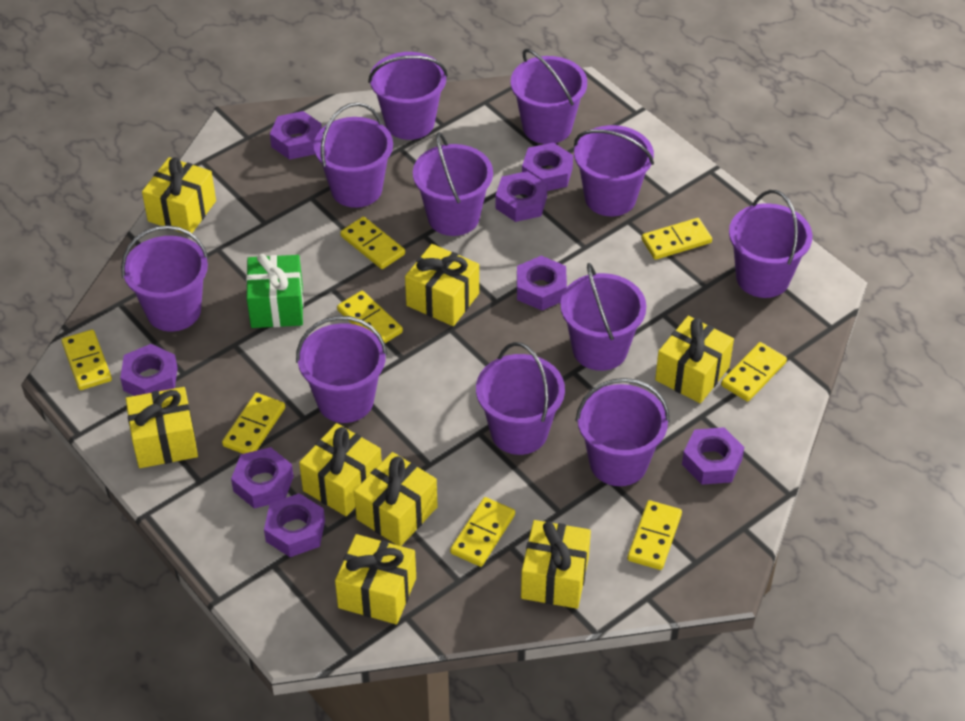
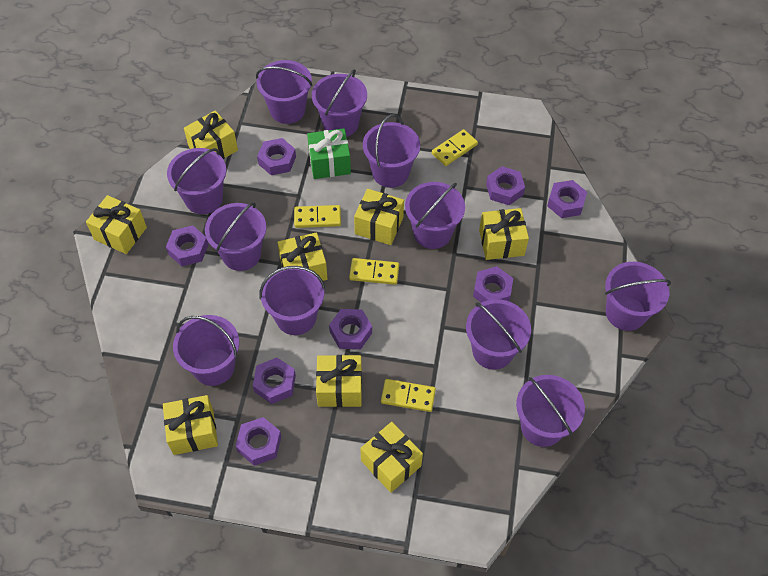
yellow domino: 8 -> 4

